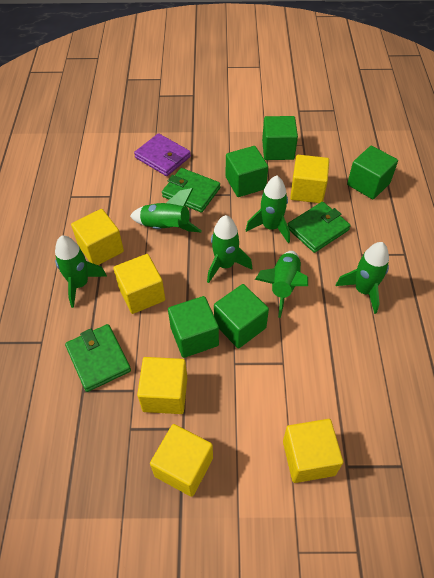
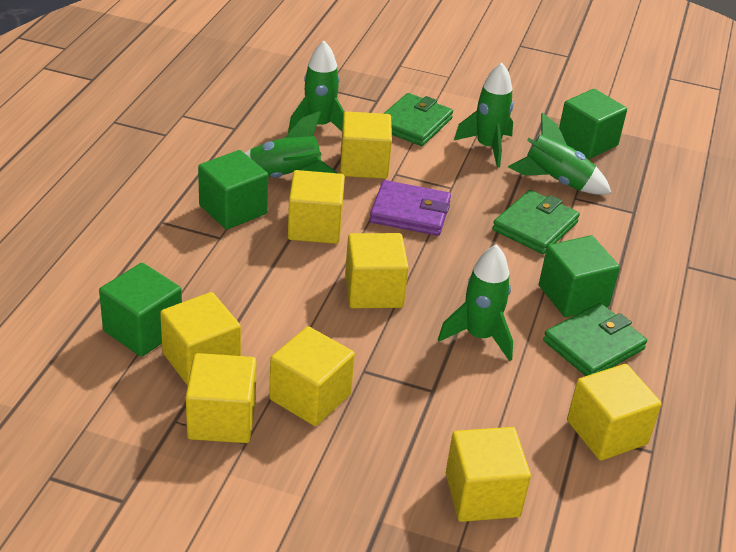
green cube: 5 -> 4
green rocket: 6 -> 5
yellow cube: 6 -> 8

